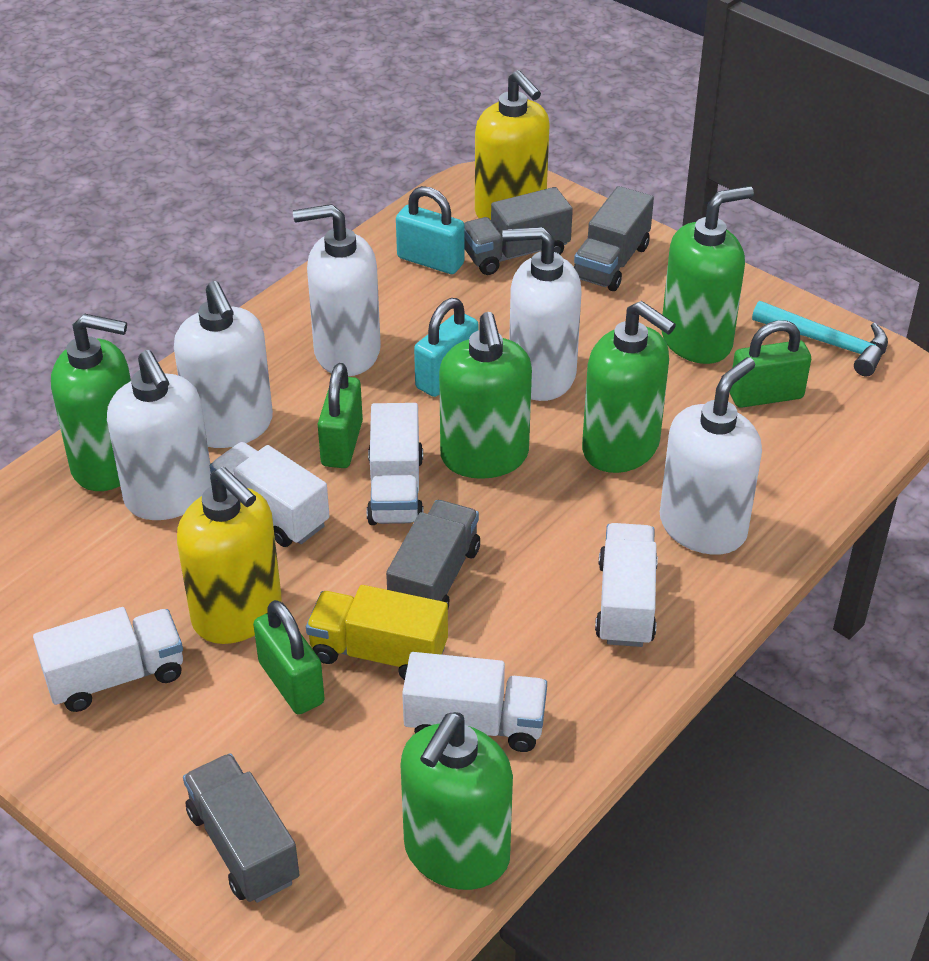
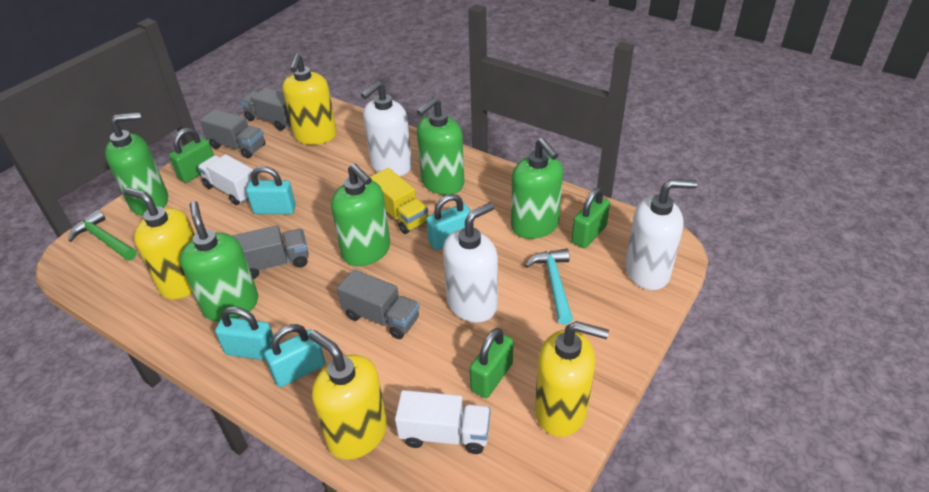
green hammer: 0 -> 1
turquoise padlock: 2 -> 4
white soap dispenser: 5 -> 3
white truck: 5 -> 2
yellow soap dispenser: 2 -> 4

